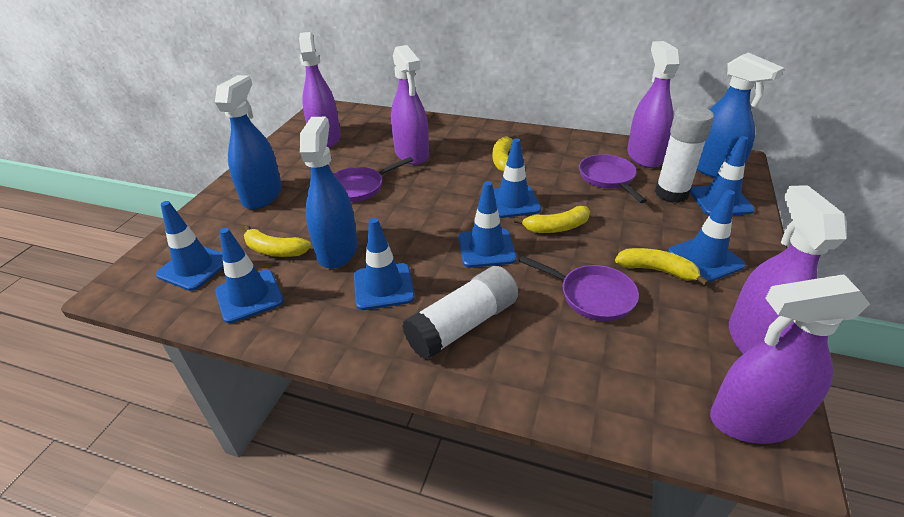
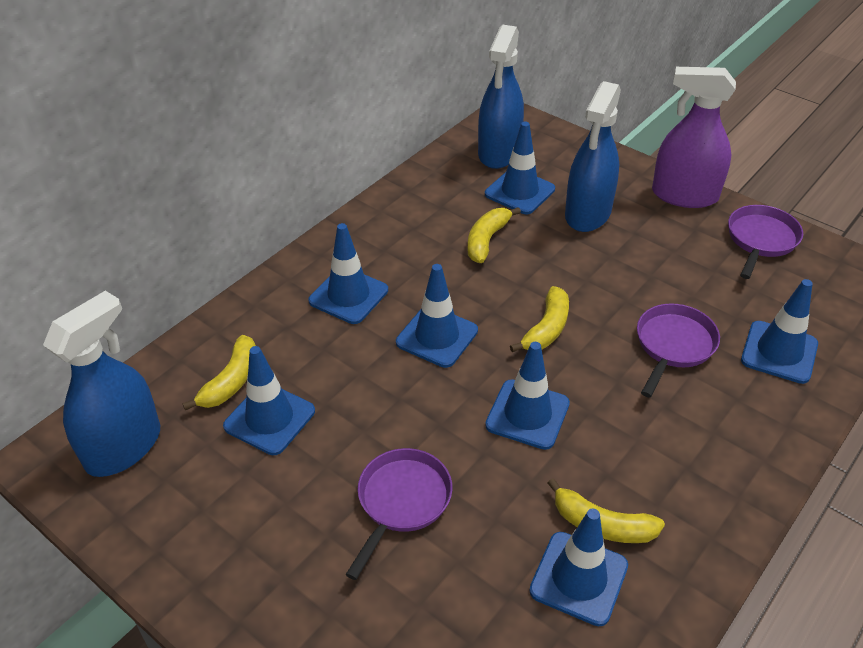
purple spray bottle: 5 -> 1
white glue stick: 2 -> 0

